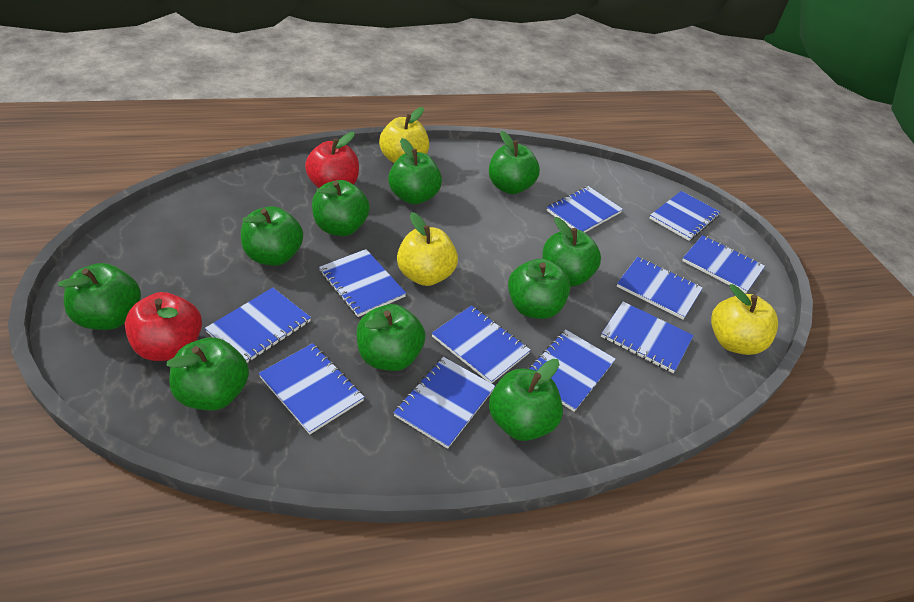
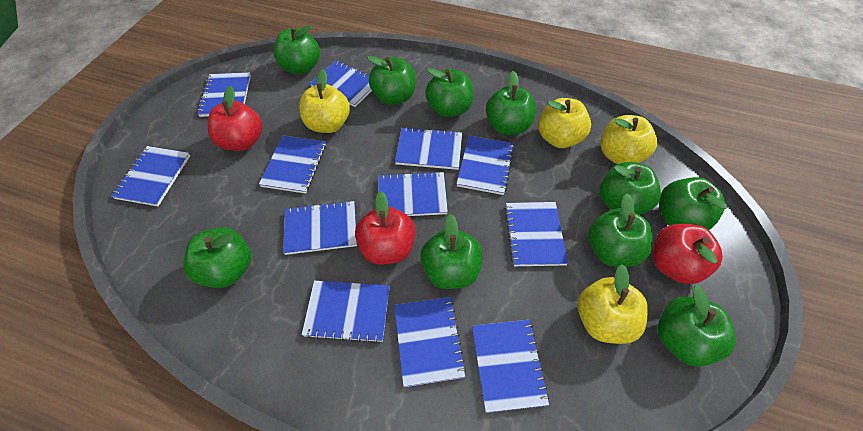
blue notebook: 11 -> 12
red apple: 2 -> 3
yellow apple: 3 -> 4

